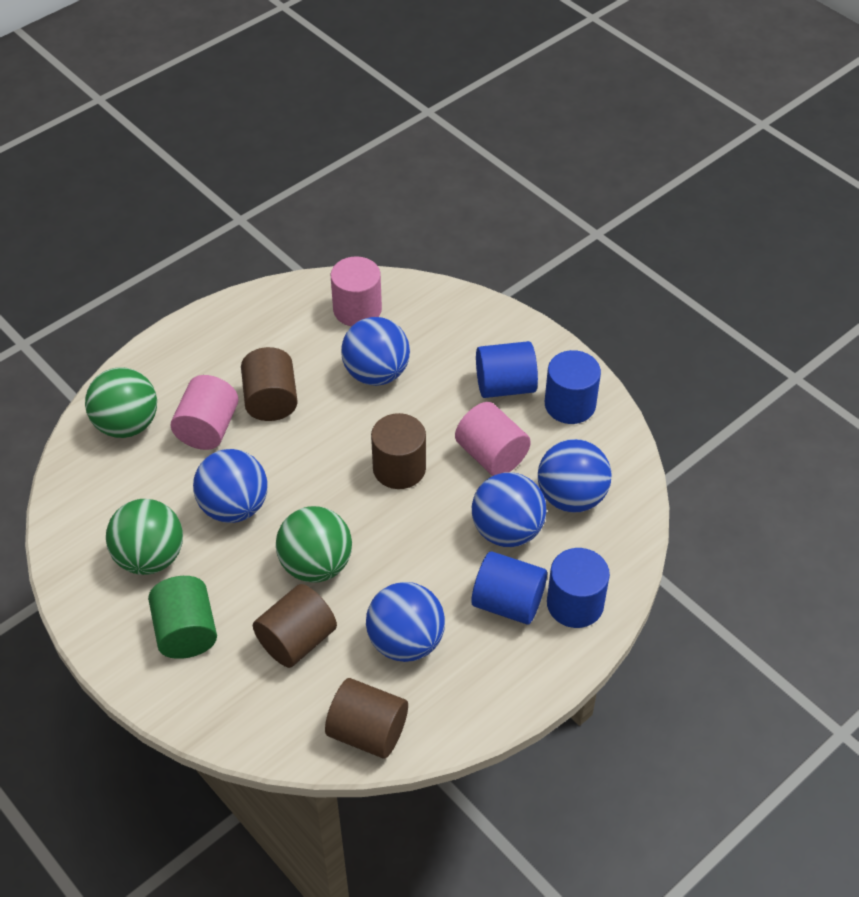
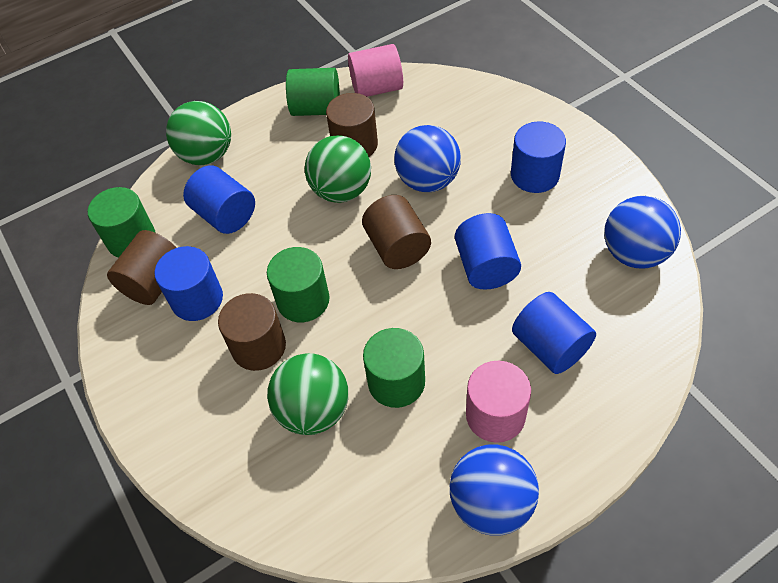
blue ball: 5 -> 3
blue cylinder: 4 -> 5
green cylinder: 1 -> 4
pink cylinder: 3 -> 2

